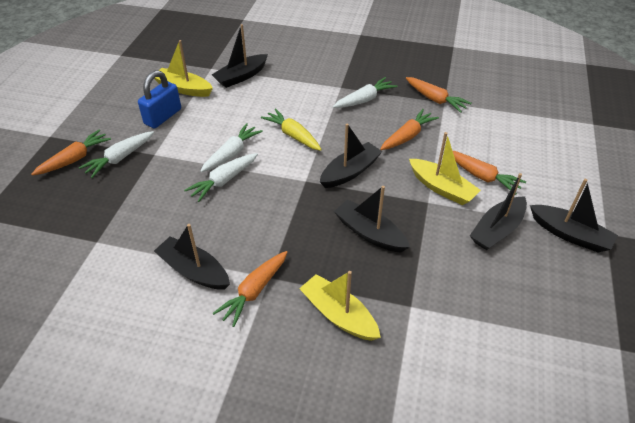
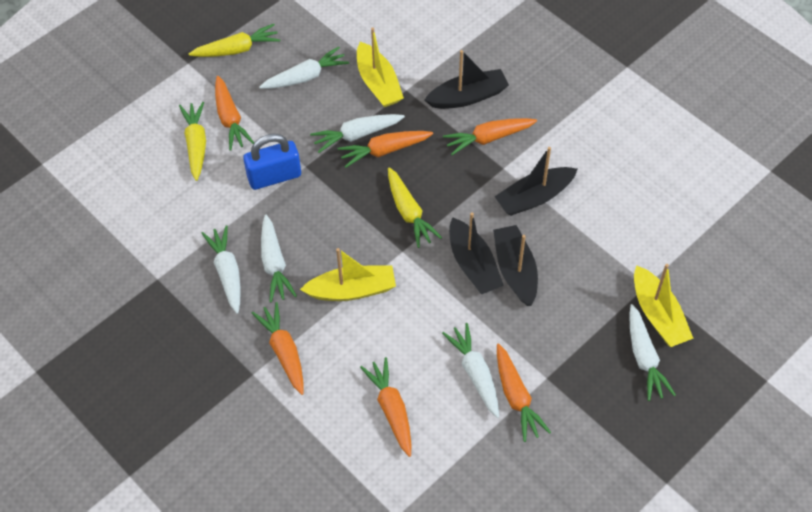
black boat: 6 -> 4
orange carrot: 5 -> 6
white carrot: 4 -> 6
yellow carrot: 1 -> 3

